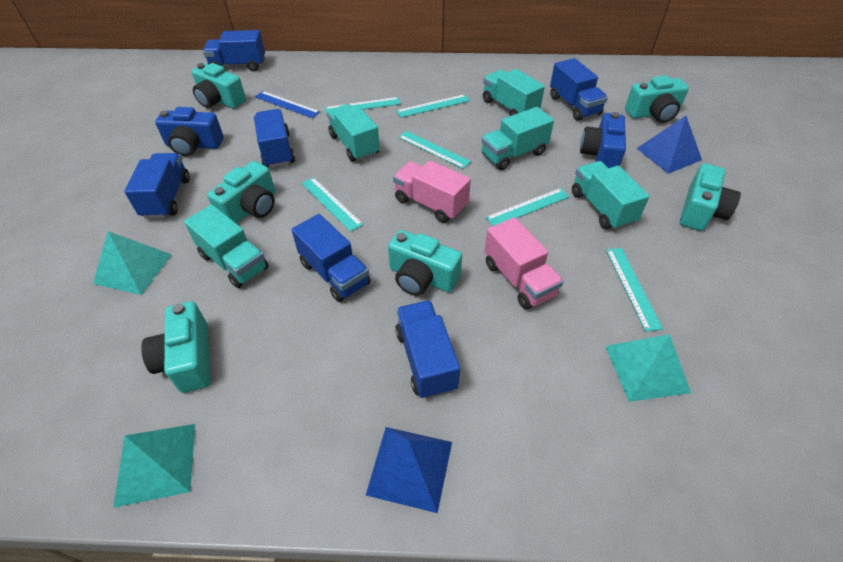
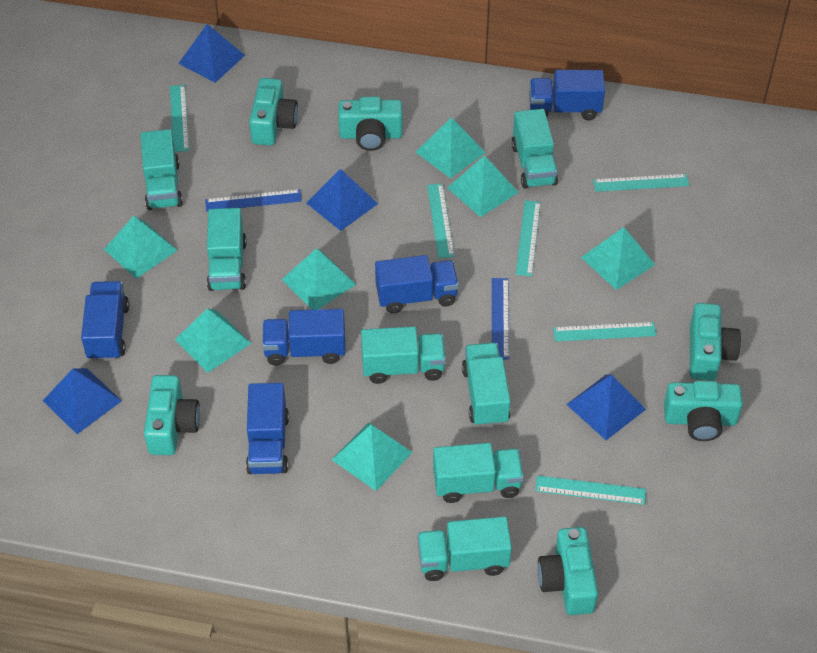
blue camera: 2 -> 0
blue pyramid: 2 -> 4
blue ruler: 1 -> 2
blue truck: 6 -> 5
pink truck: 2 -> 0
turquoise pyramid: 3 -> 7
turquoise truck: 5 -> 7

